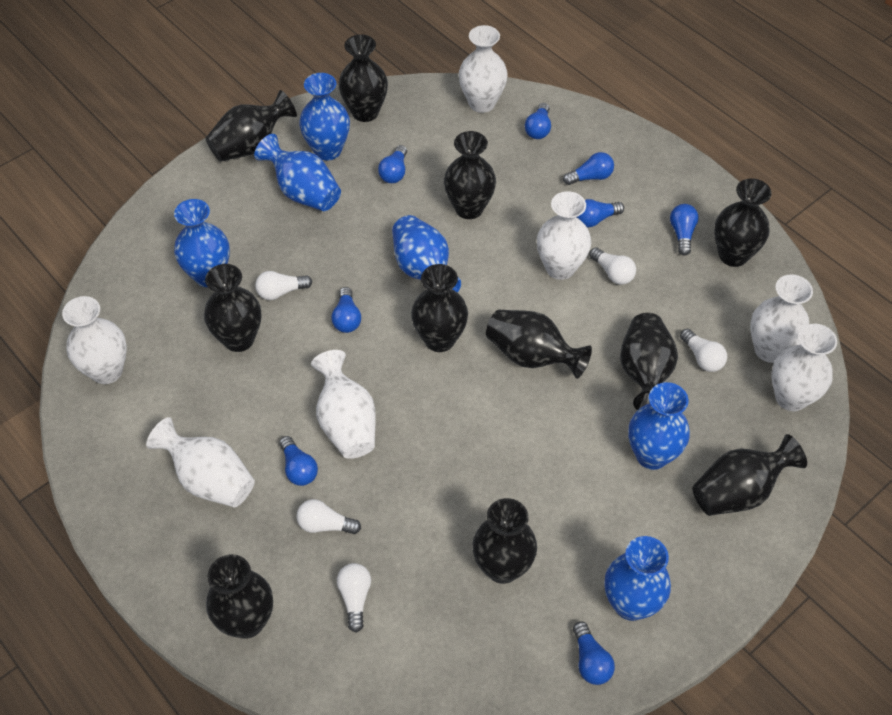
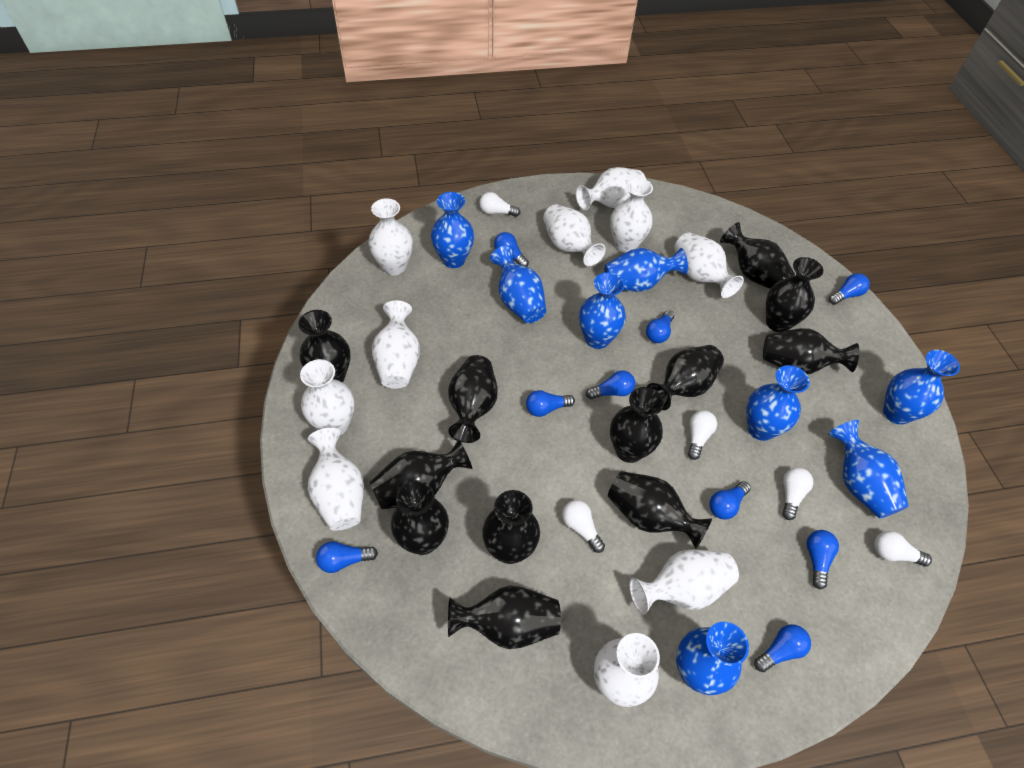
black vase: 11 -> 12
blue light bulb: 8 -> 9
blue vase: 6 -> 8
white vase: 7 -> 10

